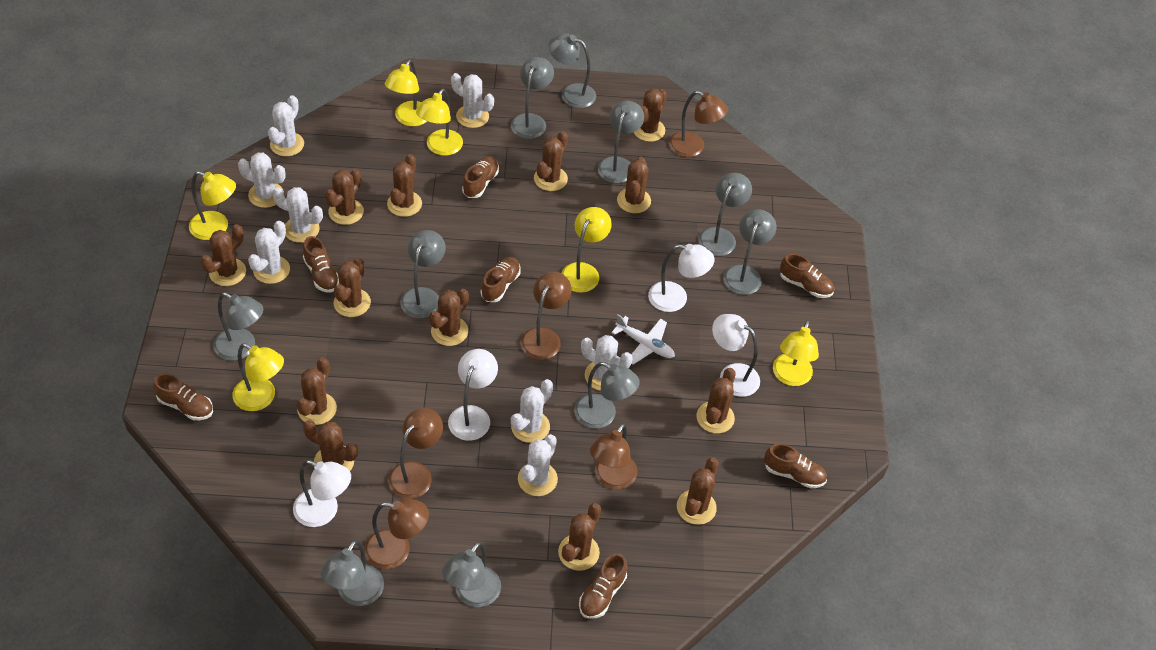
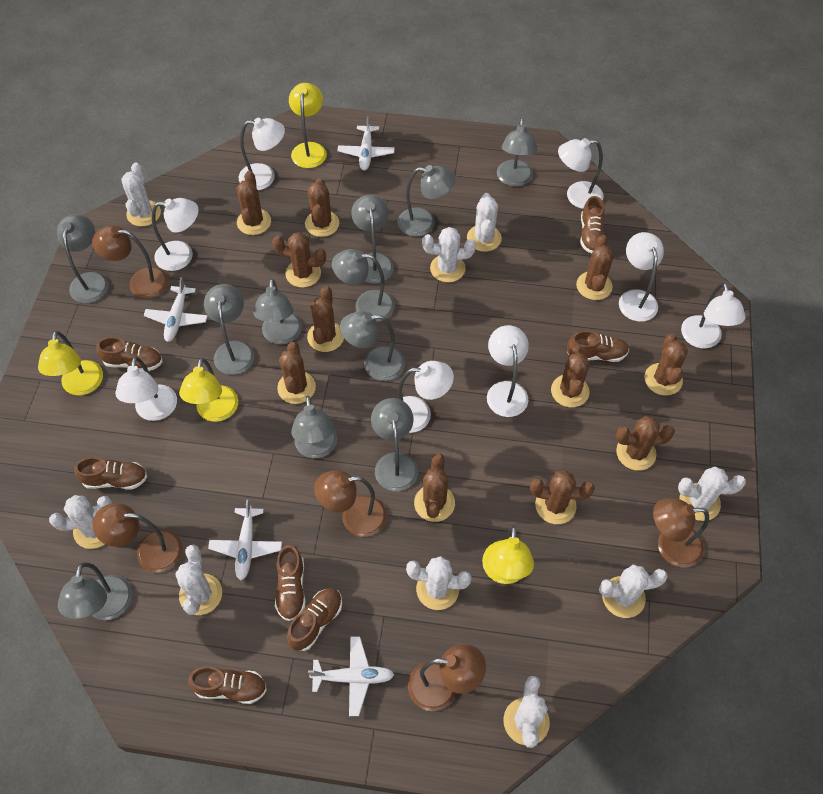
brown cactus: 13 -> 11
grey lamp: 10 -> 11
white cactus: 8 -> 9
white lamp: 4 -> 8
white plane: 1 -> 4
yellow lamp: 6 -> 4

